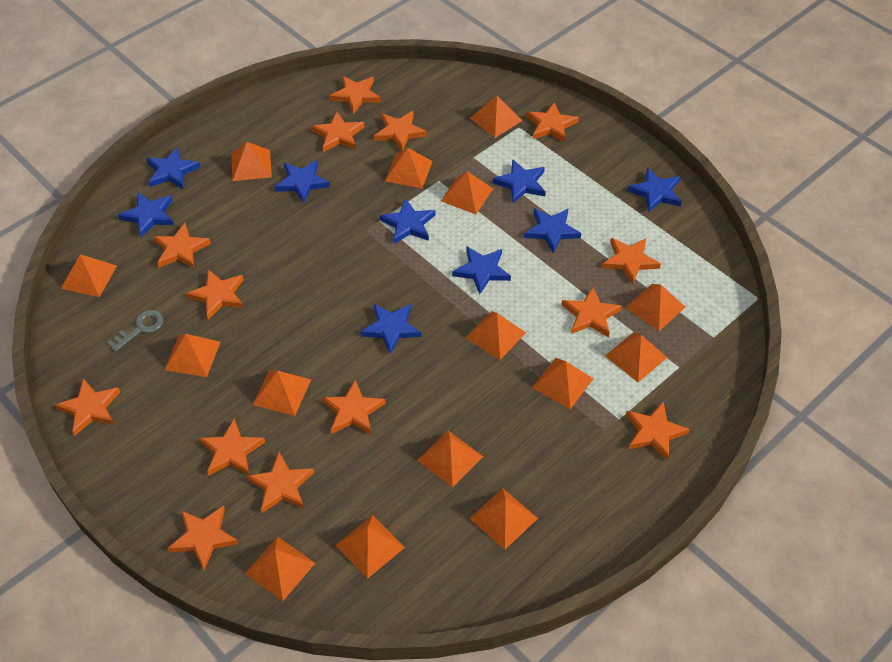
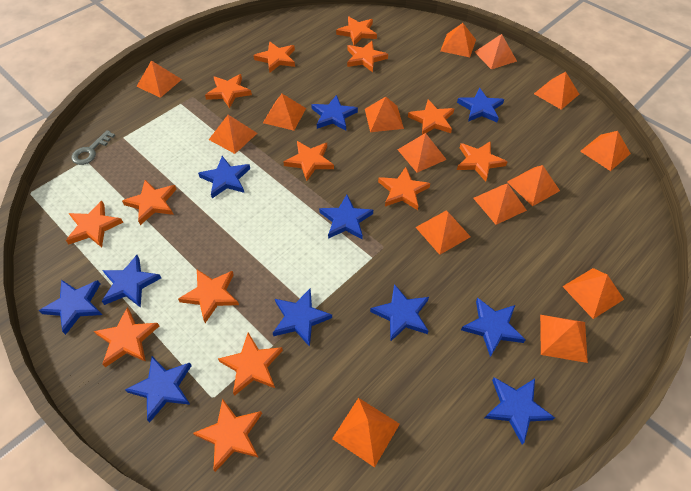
blue star: 9 -> 11

